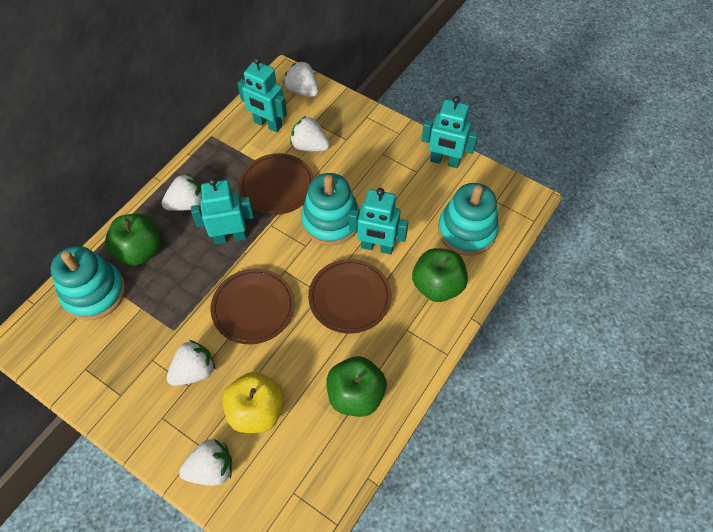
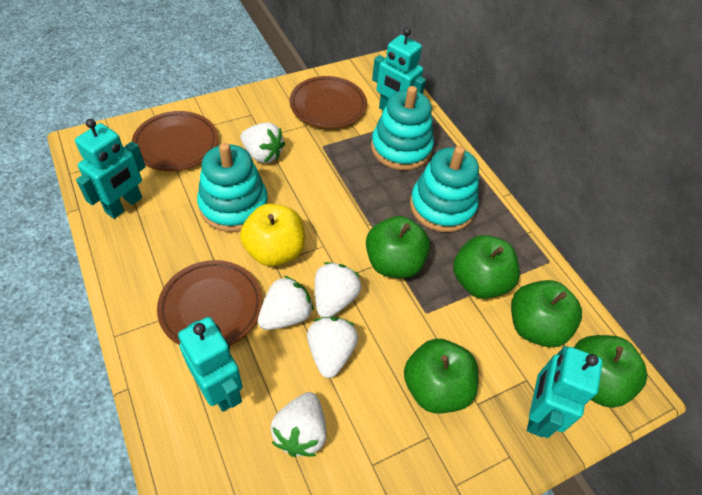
green apple: 3 -> 5

